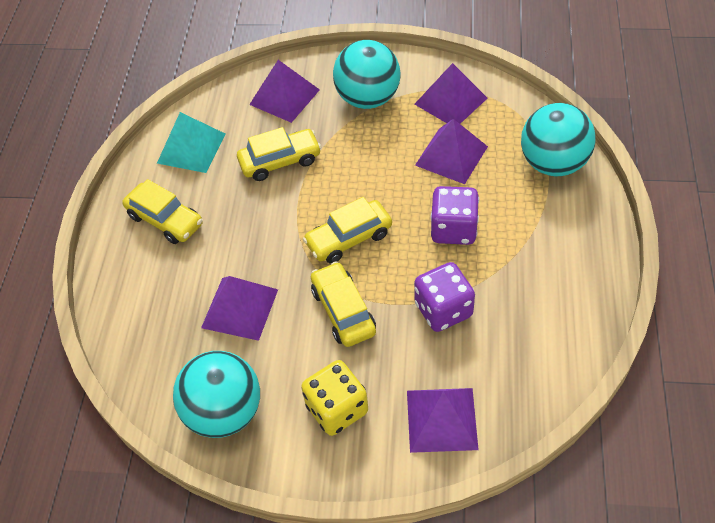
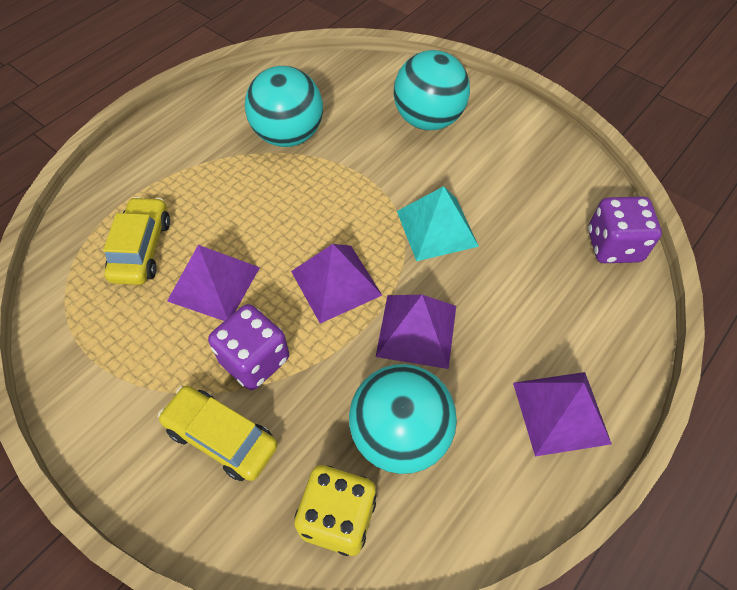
purple pyramid: 5 -> 4
yellow car: 4 -> 2

